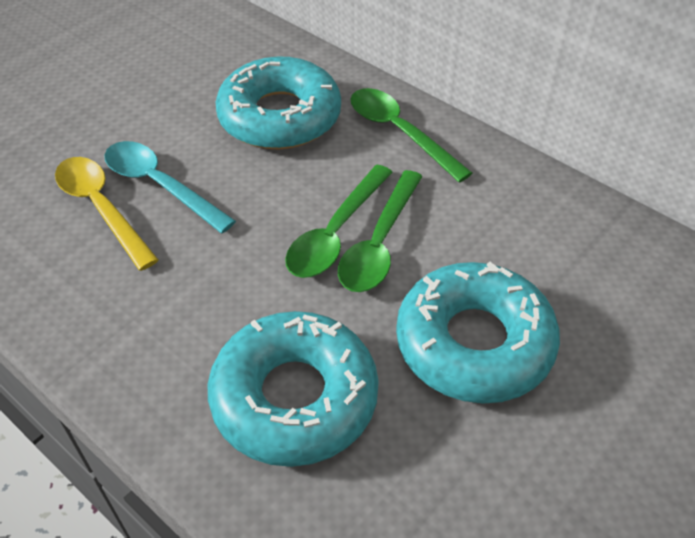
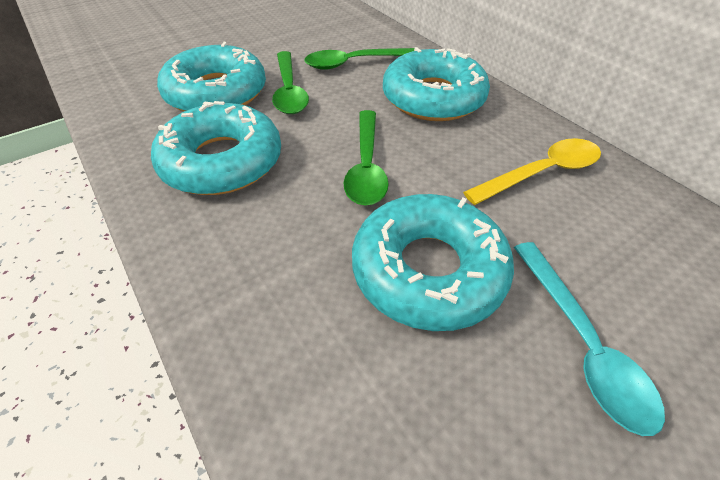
turquoise donut: 3 -> 4

